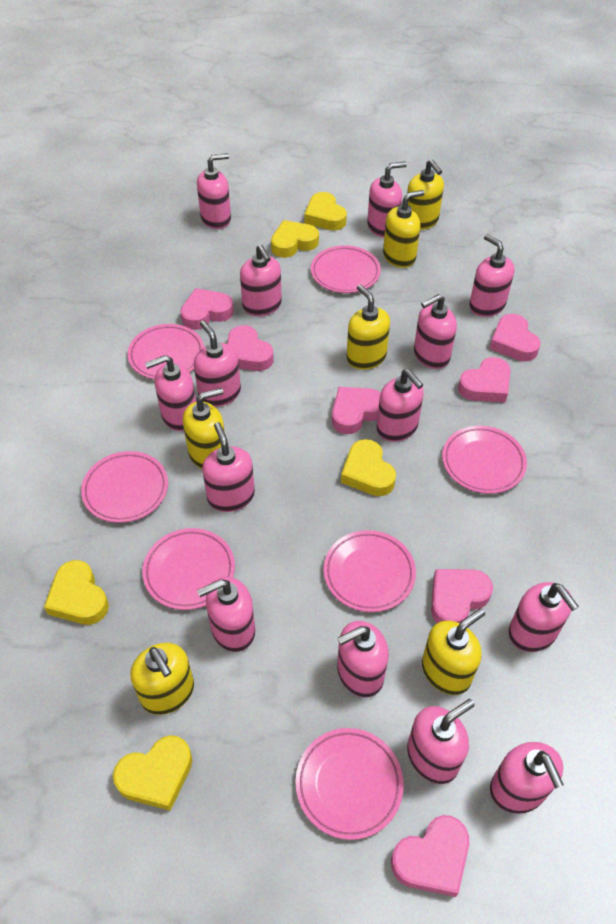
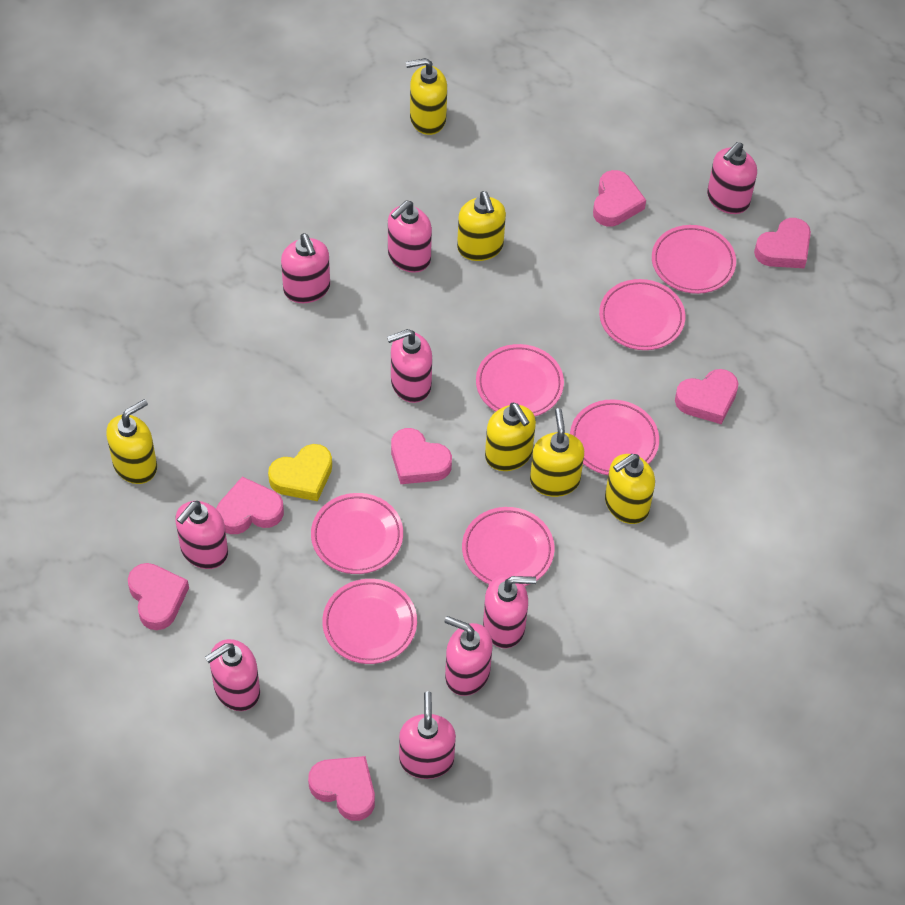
pink soap dispenser: 14 -> 9
yellow heart: 5 -> 1

